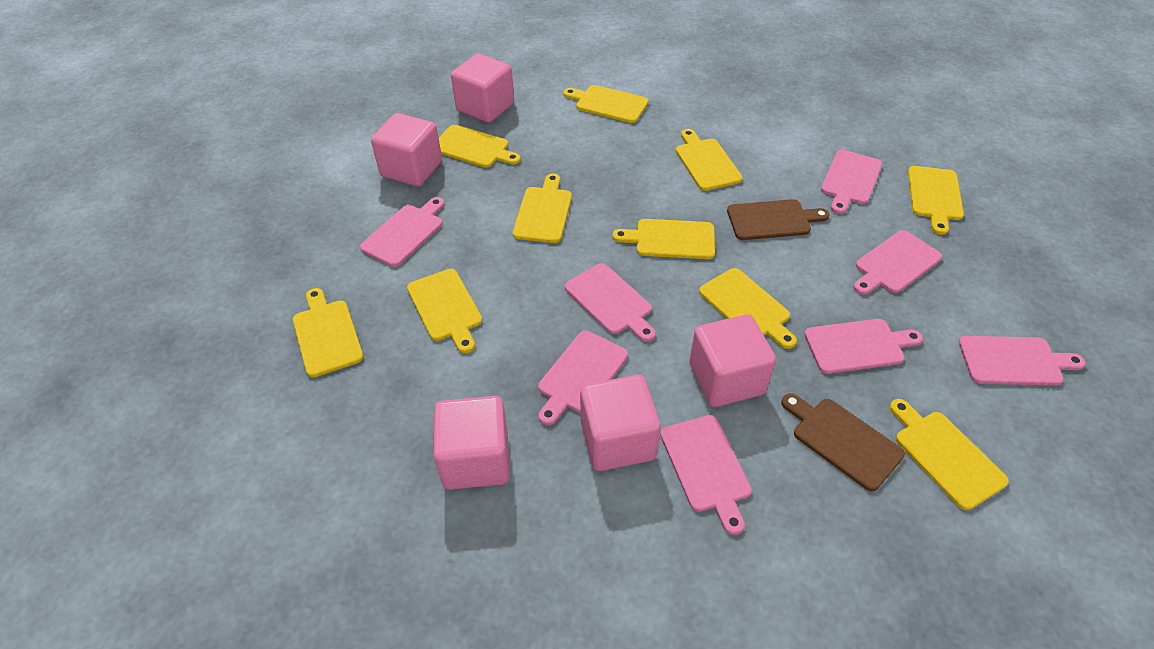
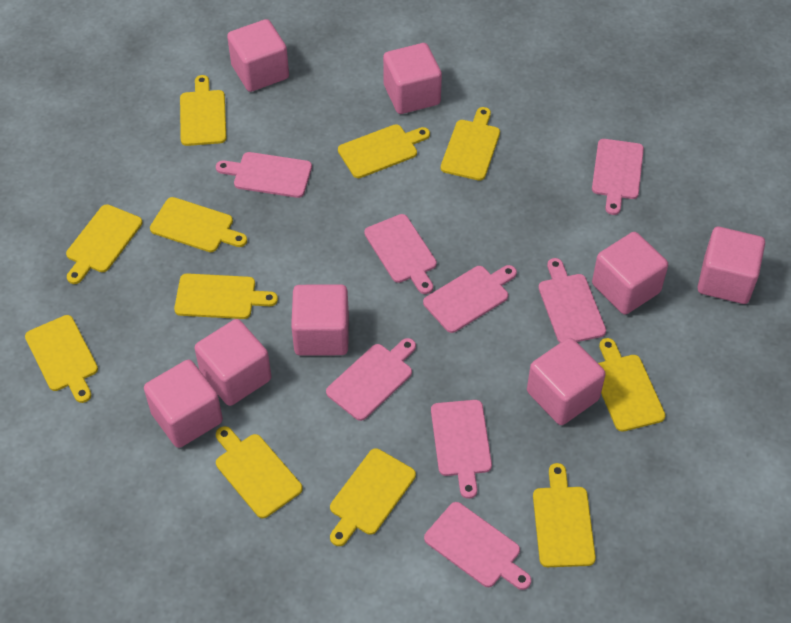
brown cutting board: 2 -> 0
pink cube: 5 -> 8
yellow cutting board: 10 -> 11

